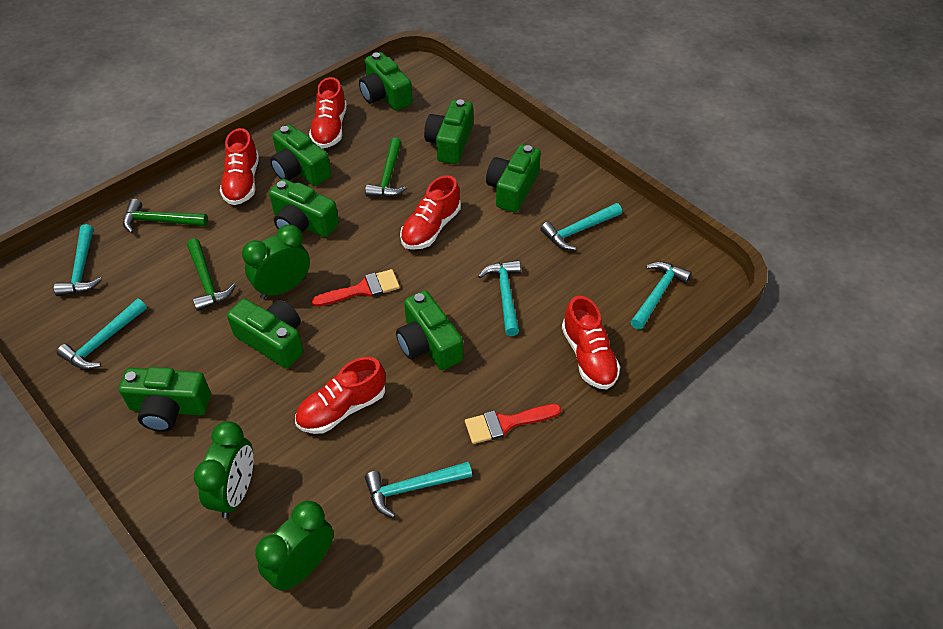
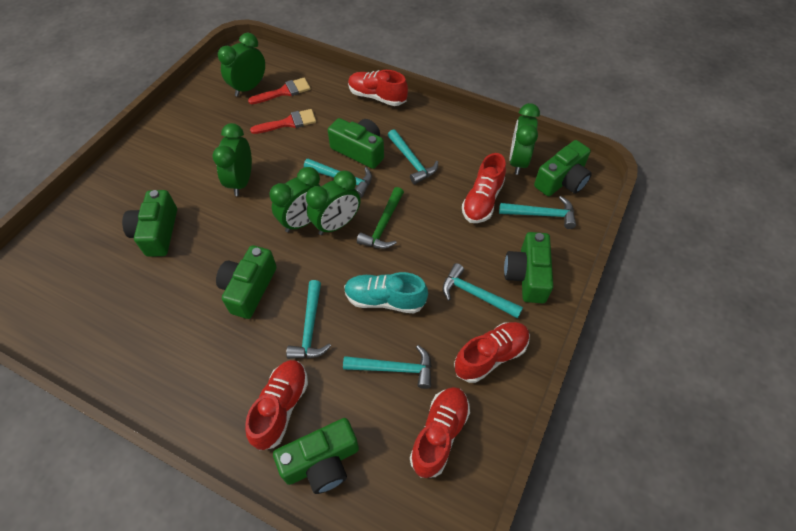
green camera: 8 -> 6
green clock: 3 -> 5
green hammer: 3 -> 1
turquoise shoe: 0 -> 1

